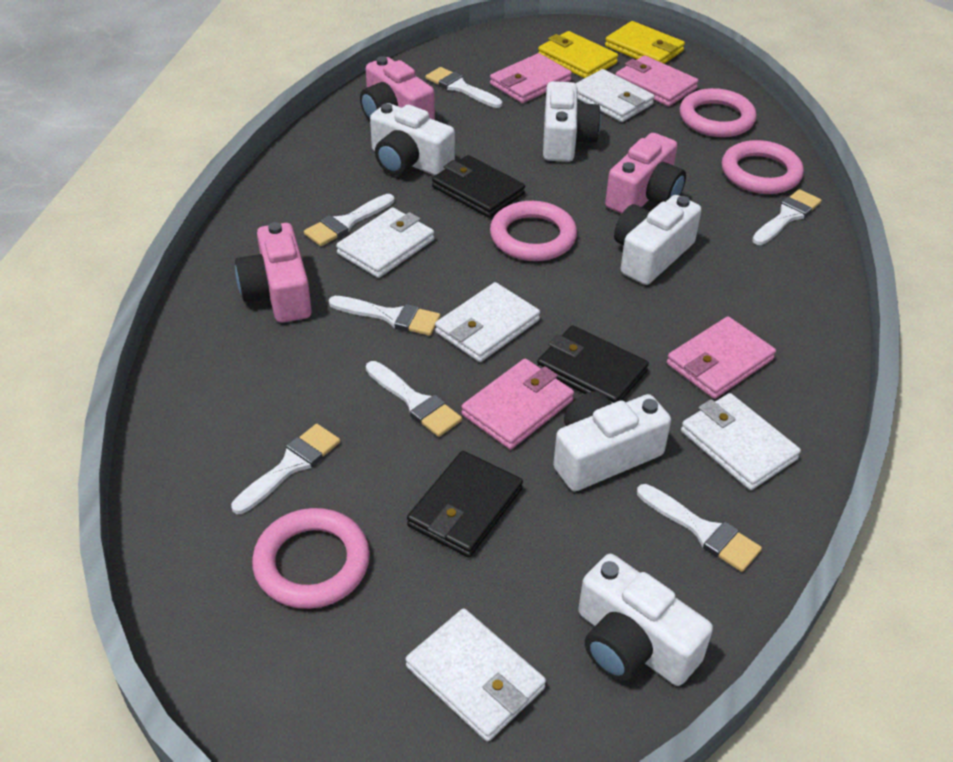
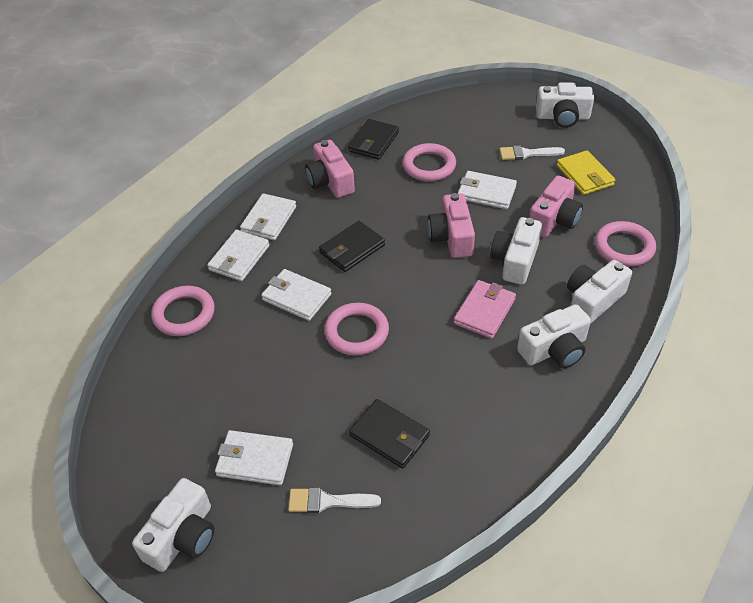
pink wallet: 4 -> 1
white brush: 7 -> 2
yellow wallet: 2 -> 1

